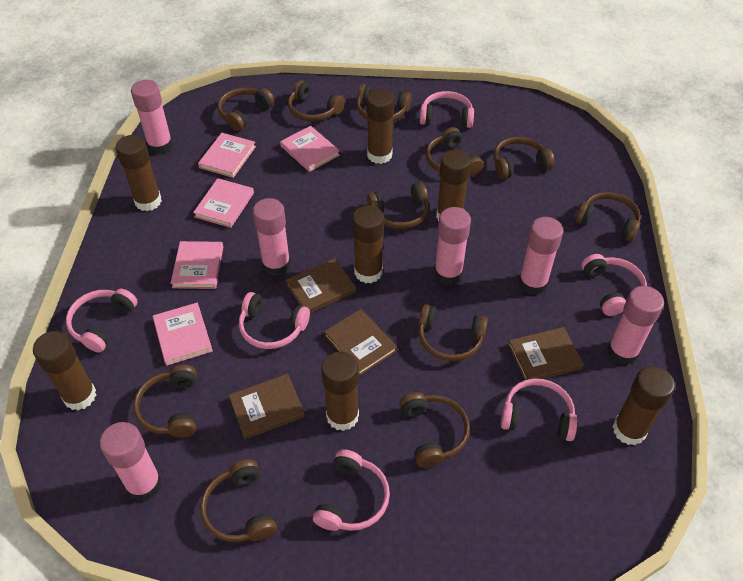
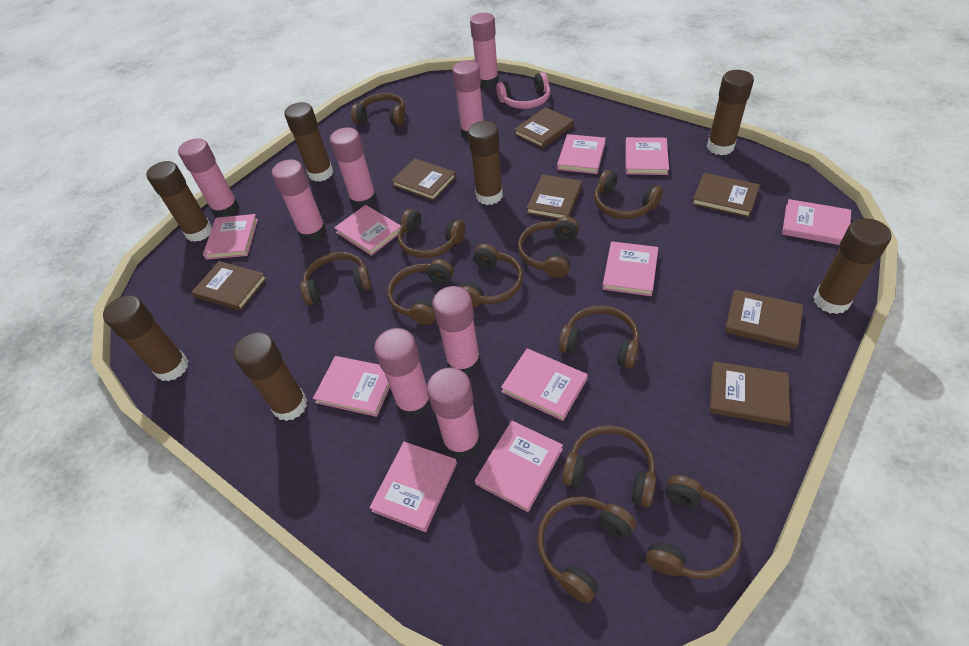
brown book: 4 -> 7
pink book: 5 -> 10
pink glue stick: 6 -> 8
pink headphones: 6 -> 1

